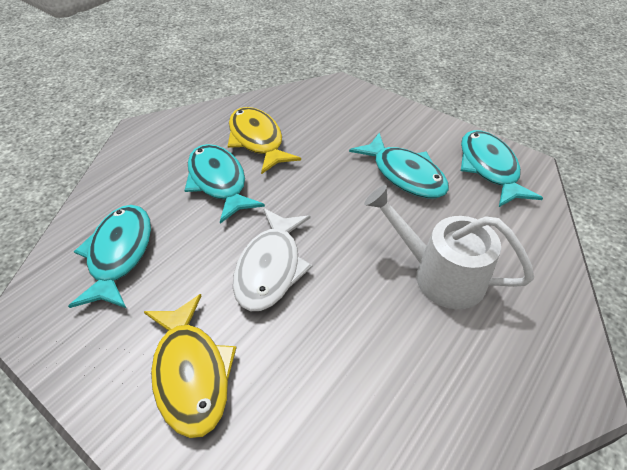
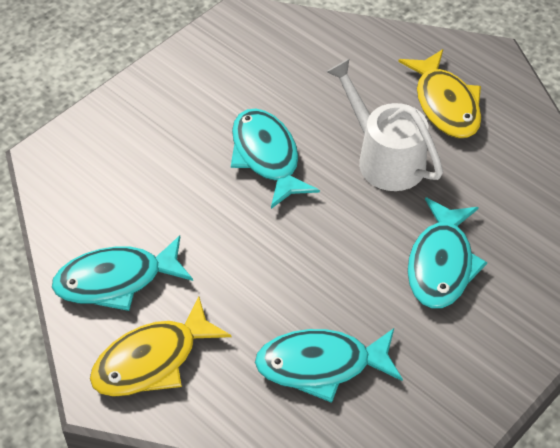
white fish: 1 -> 0

